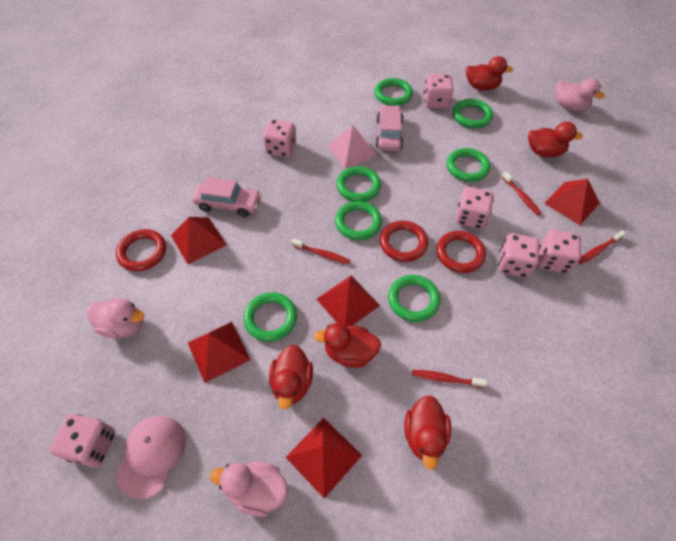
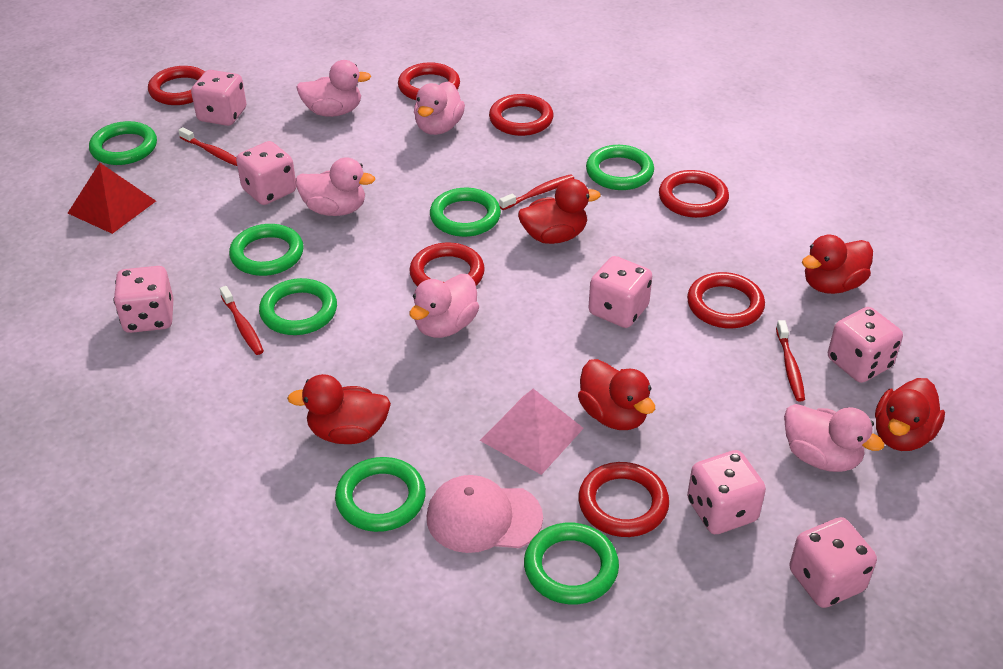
pink car: 2 -> 0
pink dice: 6 -> 7
pink duck: 3 -> 5
red pyramid: 5 -> 1
red ring: 3 -> 7

